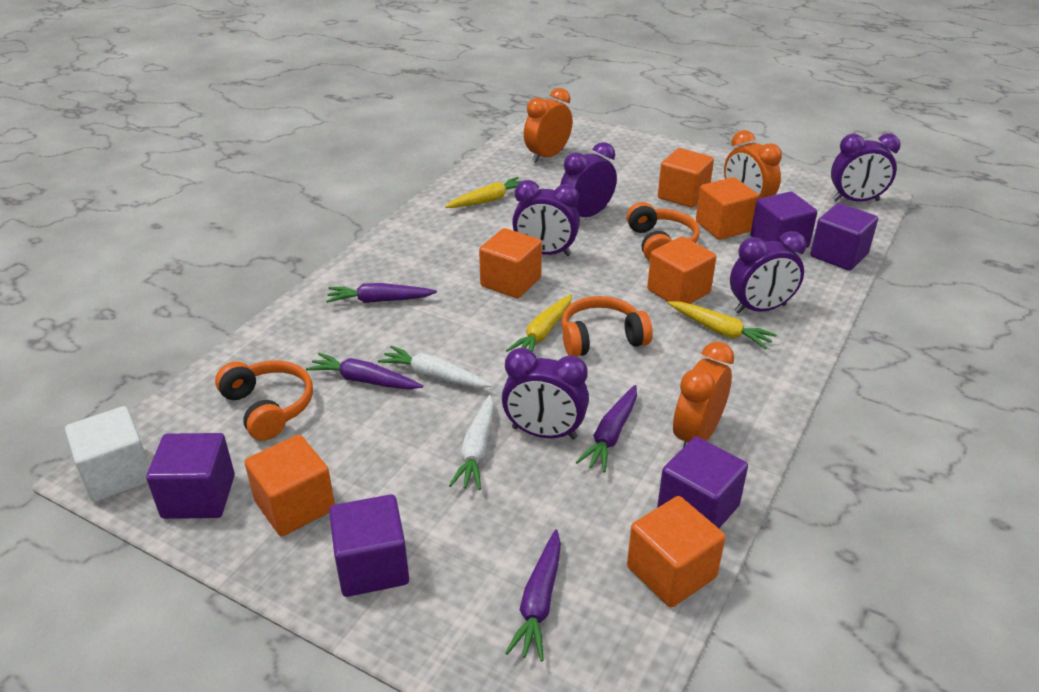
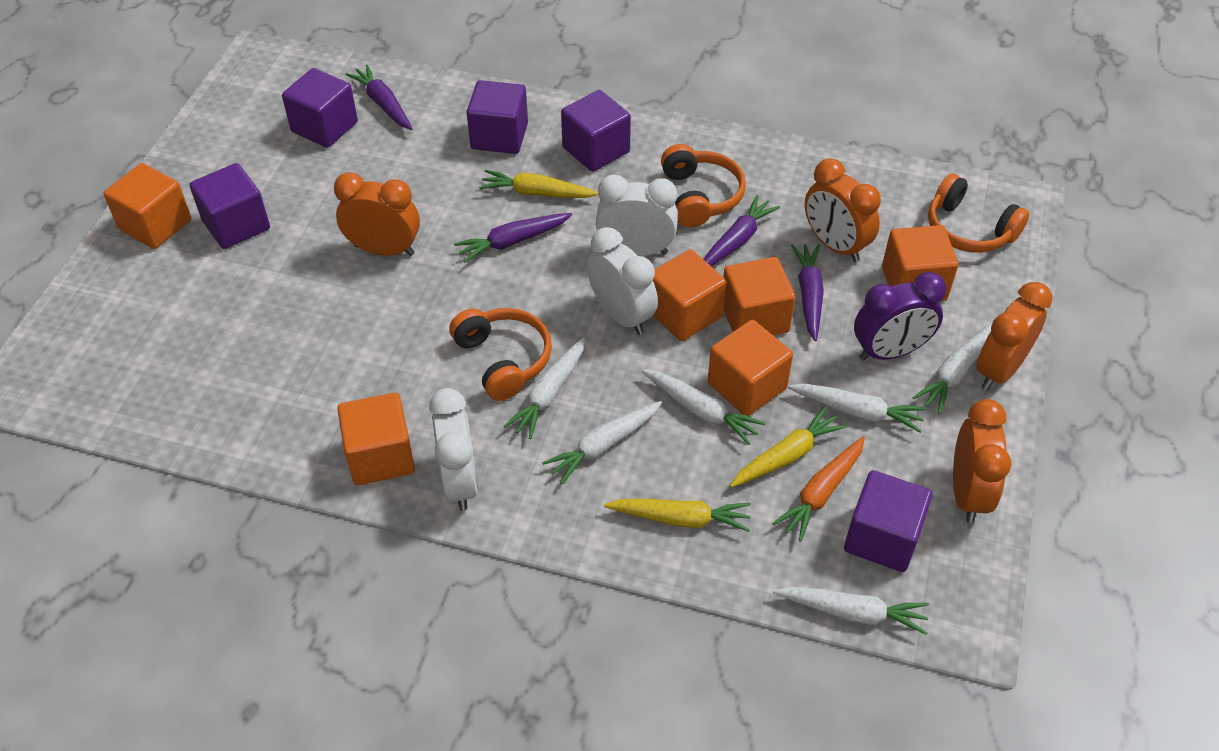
orange carrot: 0 -> 1
orange clock: 3 -> 4
purple clock: 5 -> 1
white carrot: 2 -> 6
white clock: 0 -> 3
white cube: 1 -> 0

